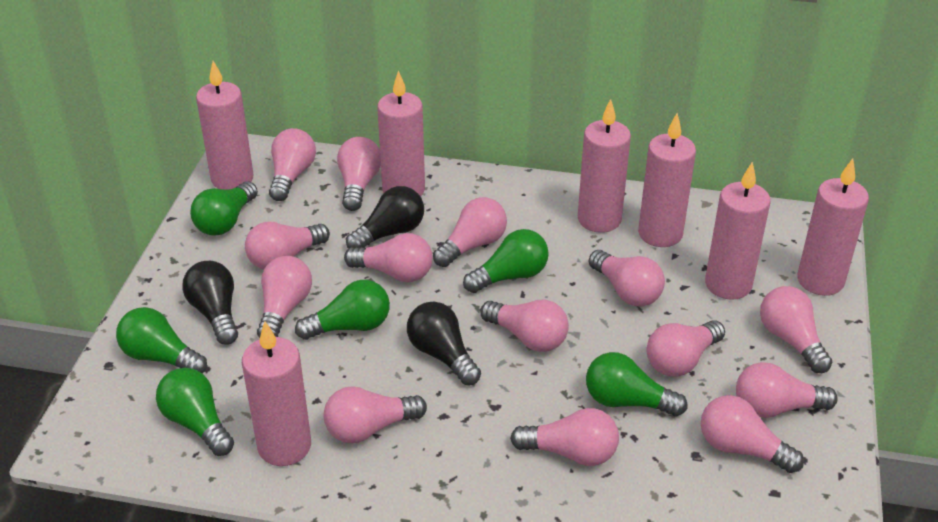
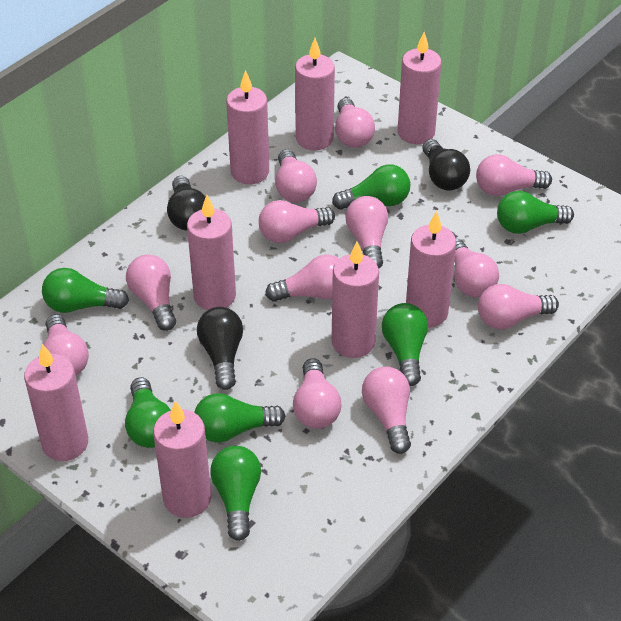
green light bulb: 6 -> 7
pink candle: 7 -> 8
pink light bulb: 14 -> 12

